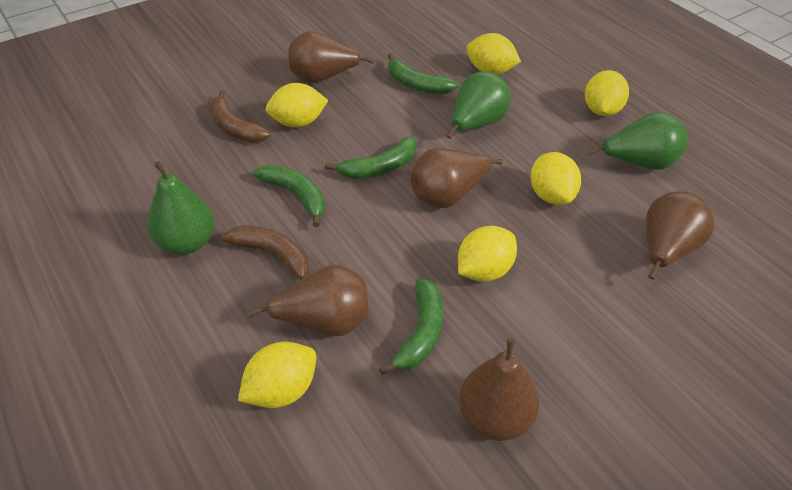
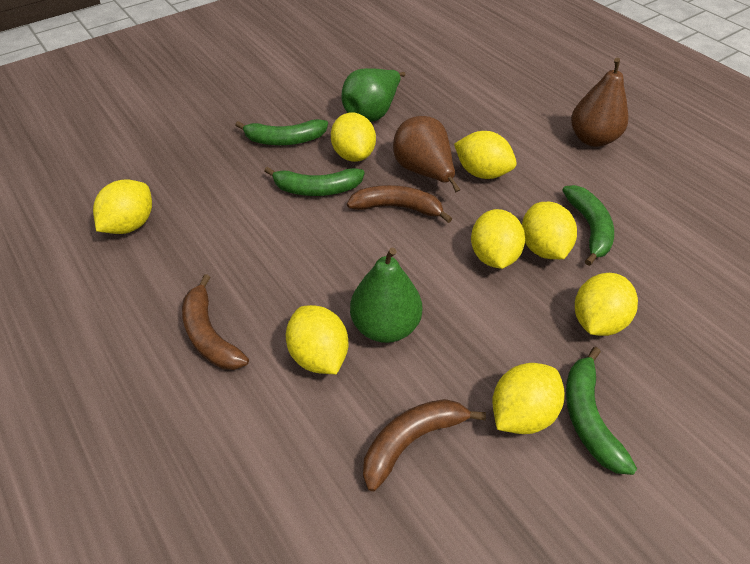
brown banana: 2 -> 3
brown pear: 5 -> 2
green pear: 3 -> 2
yellow lemon: 6 -> 8

